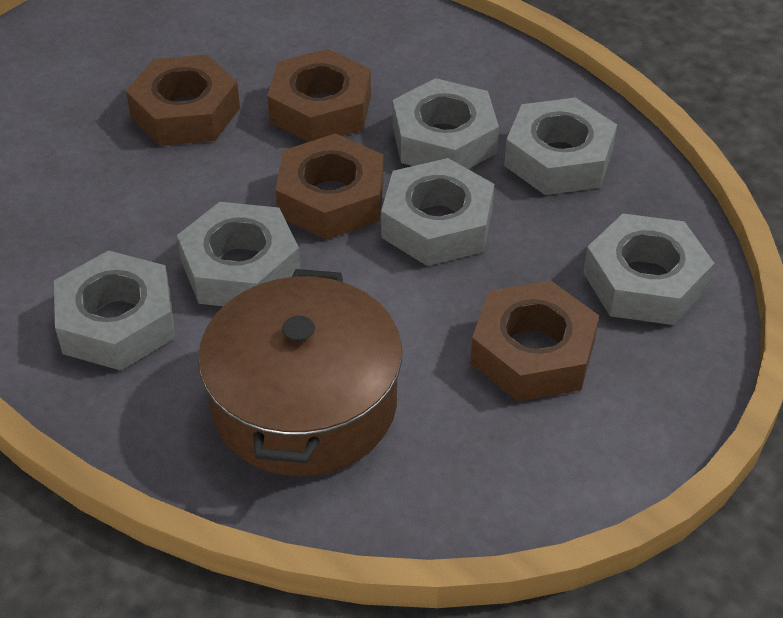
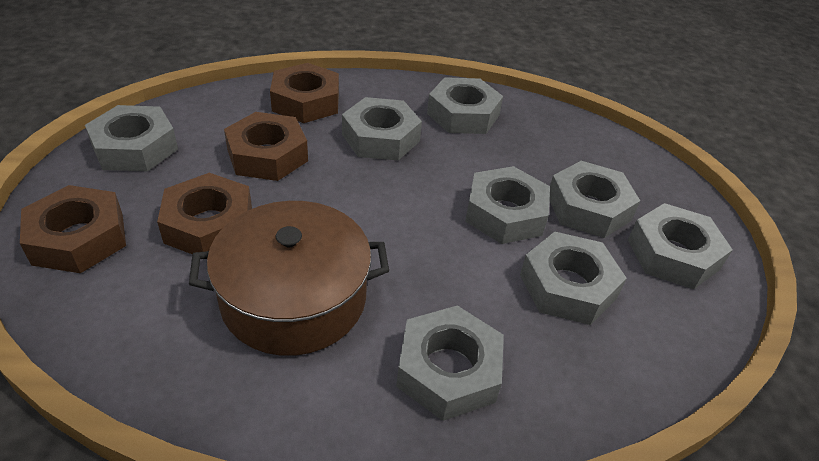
grey nut: 6 -> 8

